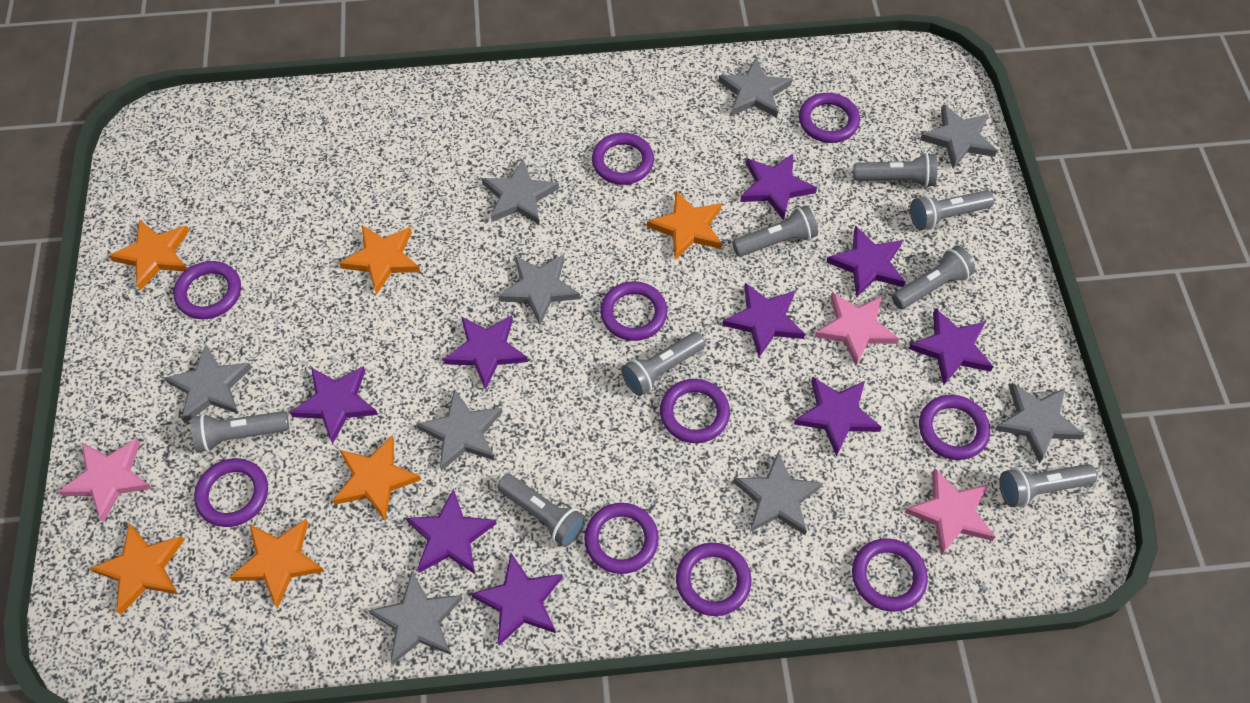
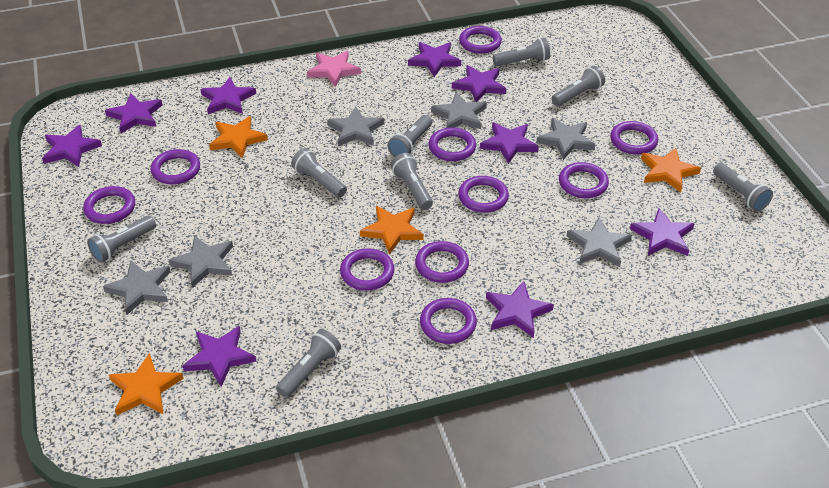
grey star: 9 -> 6
orange star: 6 -> 4
pink star: 3 -> 1

